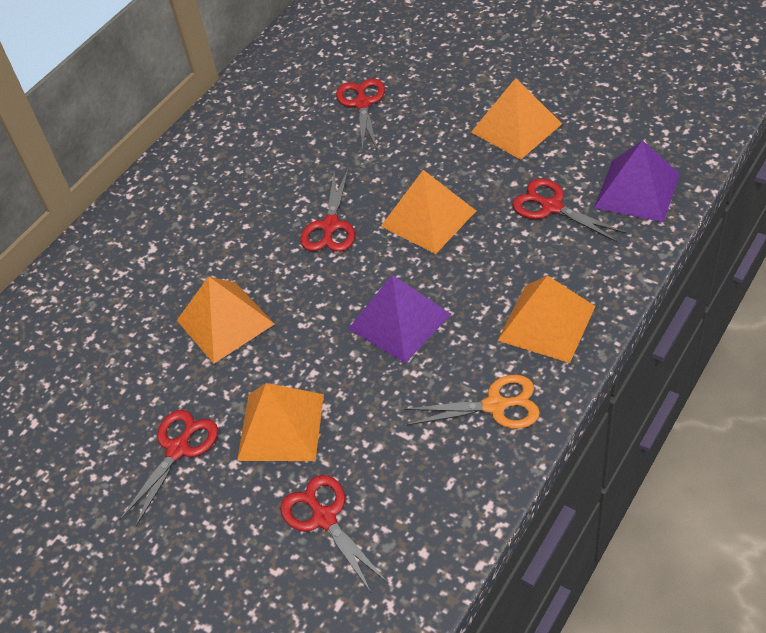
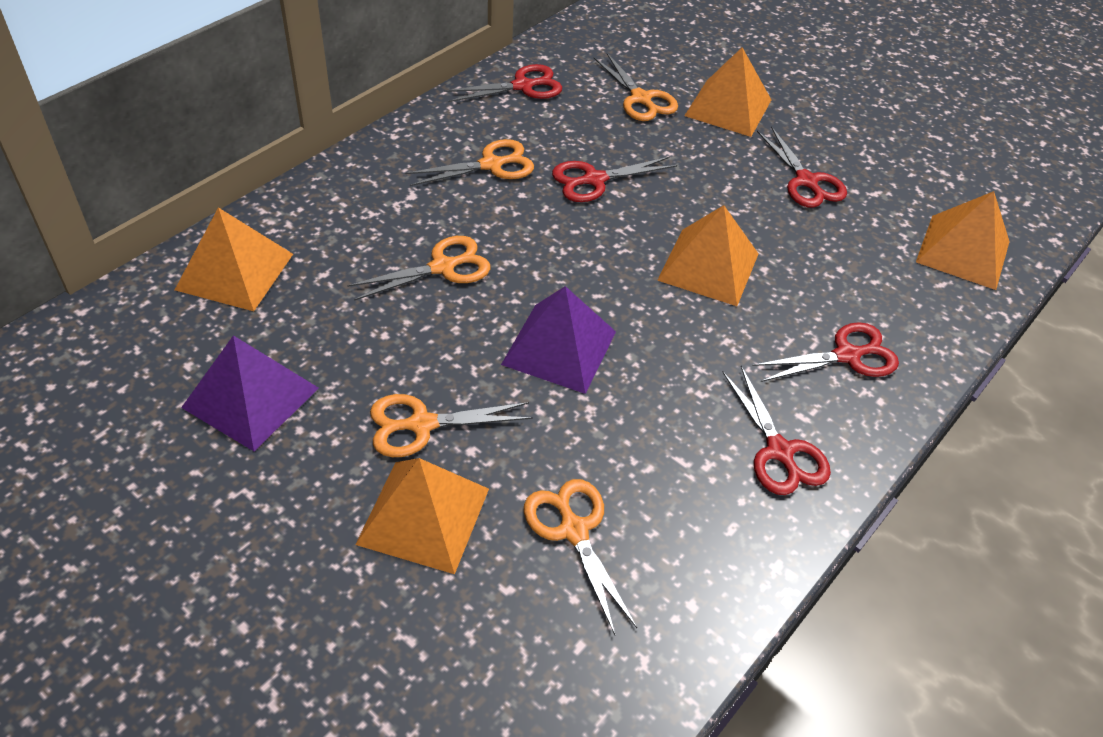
orange scissors: 1 -> 5

